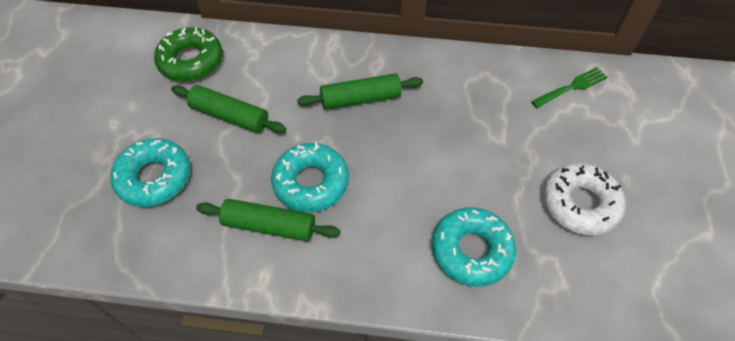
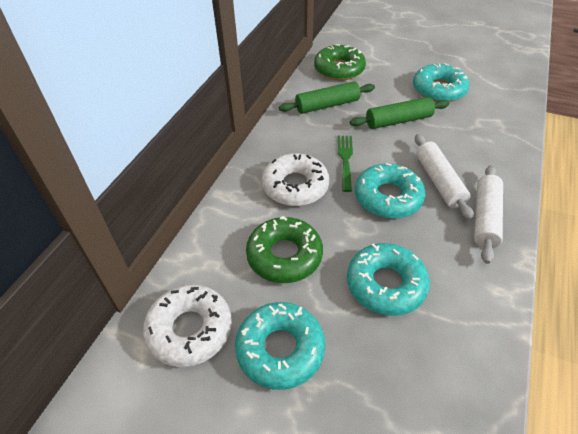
green donut: 1 -> 2
green rolling pin: 3 -> 2
turquoise donut: 3 -> 4
white donut: 1 -> 2
white rolling pin: 0 -> 2

